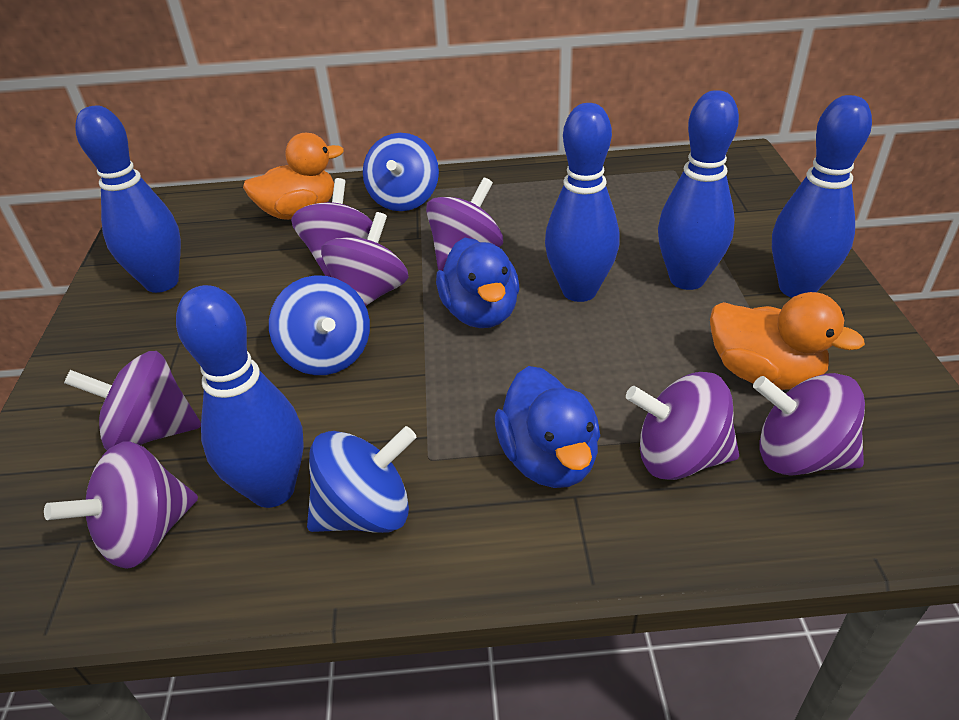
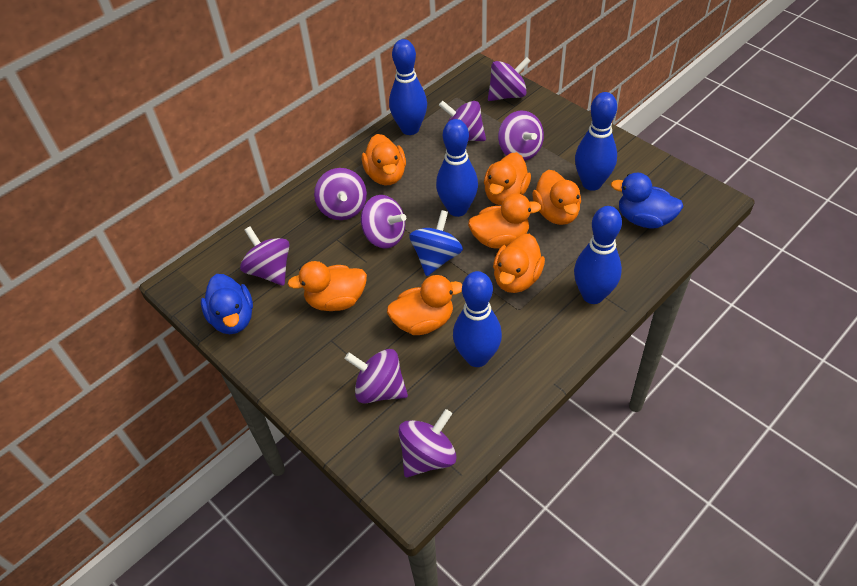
blue spinning top: 3 -> 1
orange duck: 2 -> 7
purple spinning top: 7 -> 8

